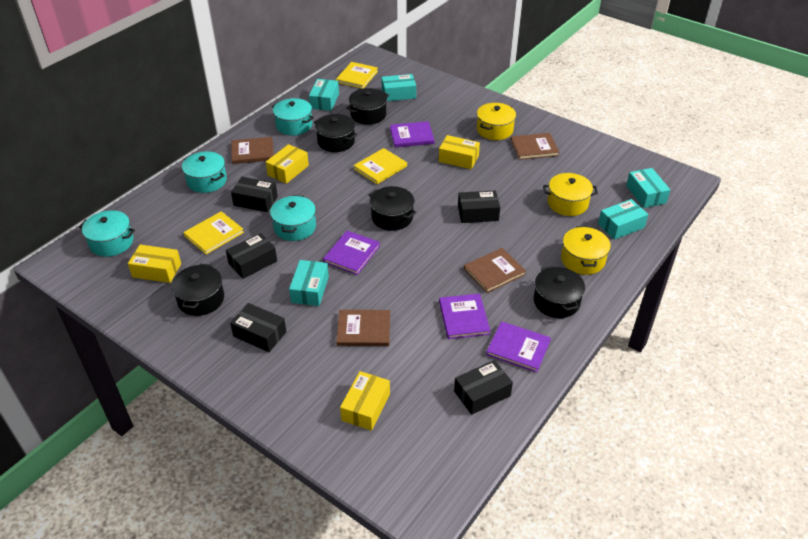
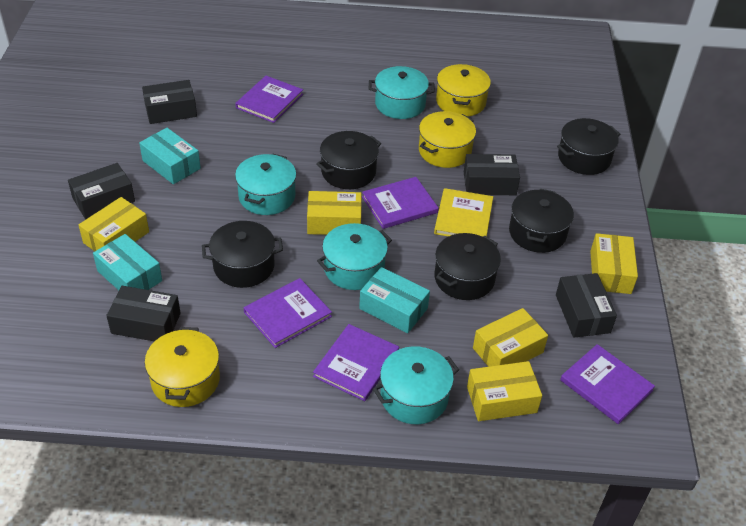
brown book: 4 -> 0
purple book: 4 -> 5
turquoise box: 5 -> 3
yellow book: 3 -> 1
yellow box: 4 -> 5

